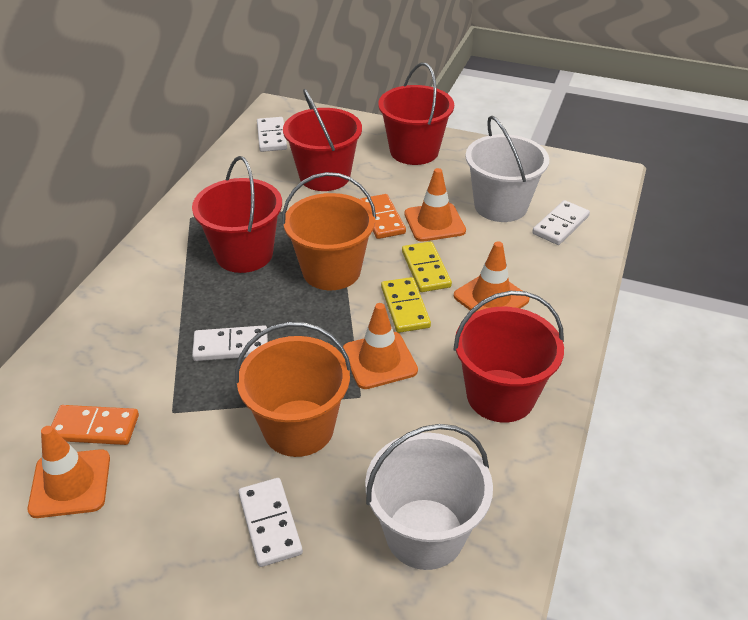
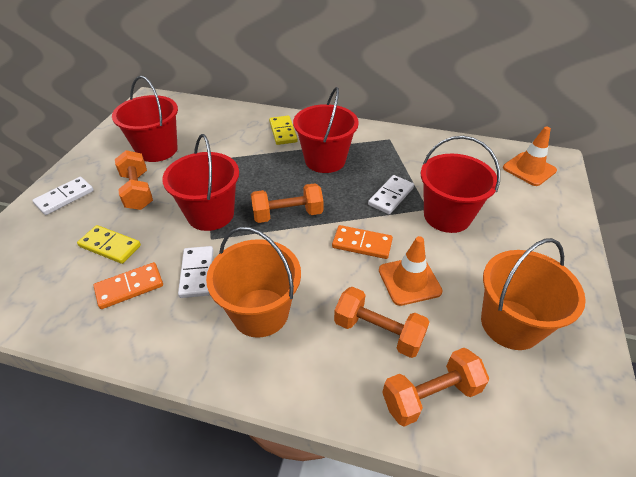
orange dumbbell: 0 -> 4
orange traffic cone: 4 -> 2
white bucket: 2 -> 0
white domino: 4 -> 3

